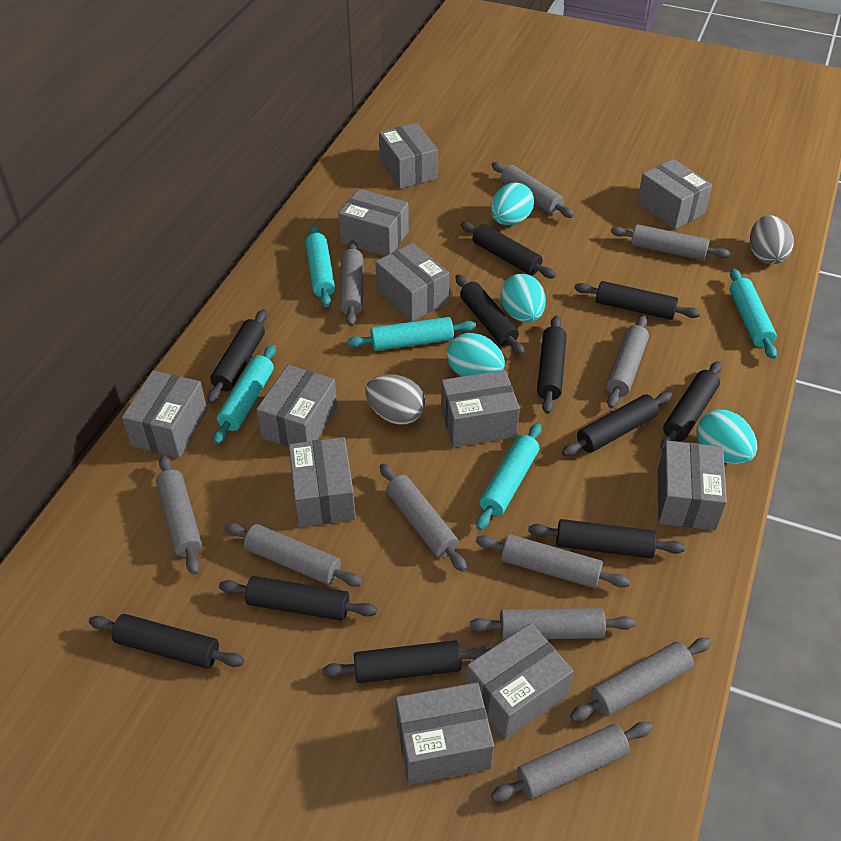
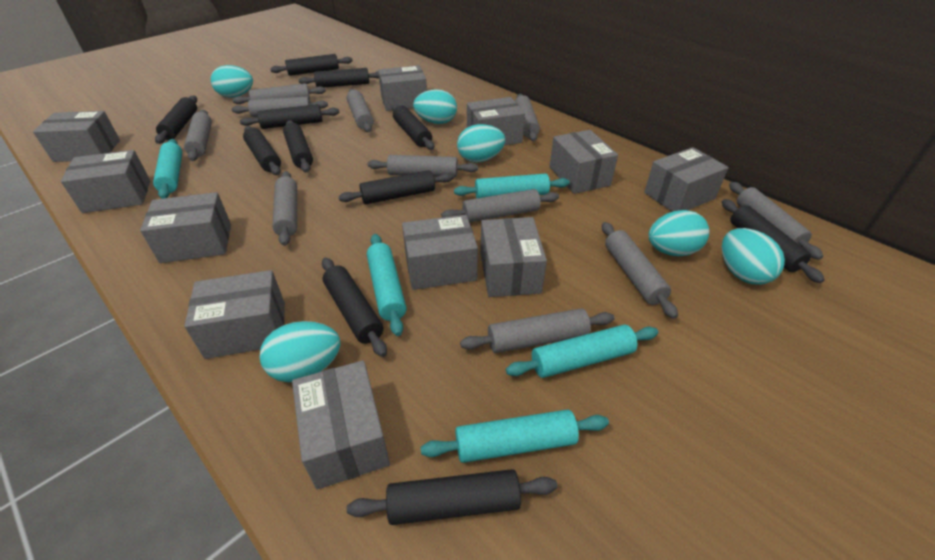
grey egg: 2 -> 0
turquoise egg: 4 -> 6

